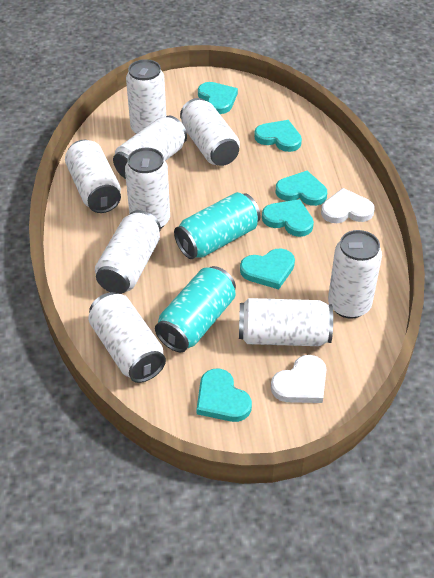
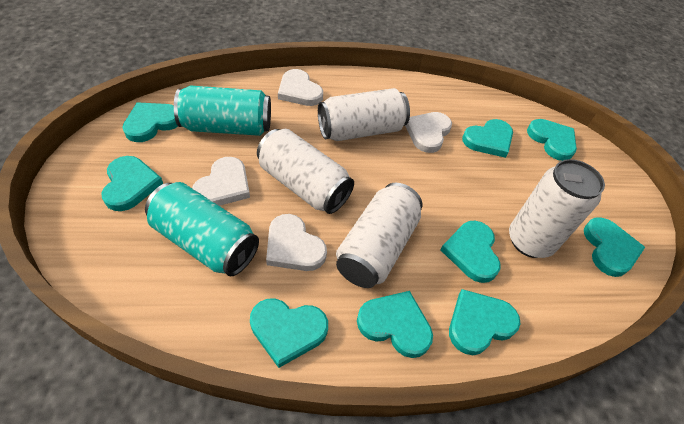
turquoise heart: 6 -> 9
white can: 9 -> 4
white heart: 2 -> 4

